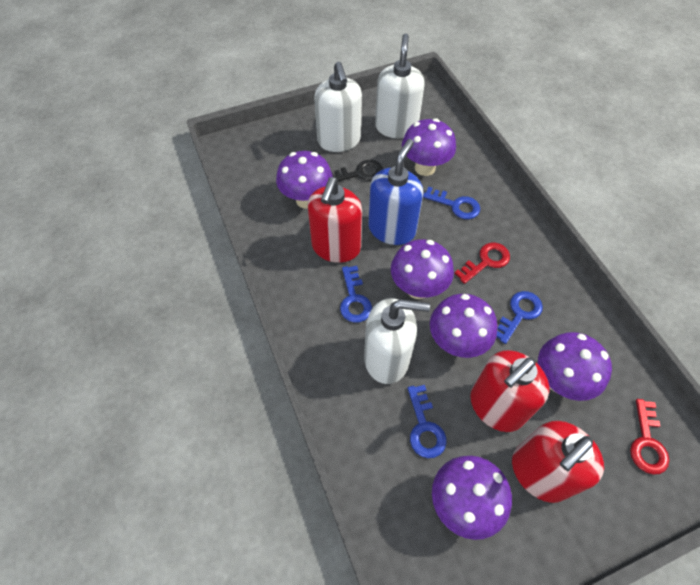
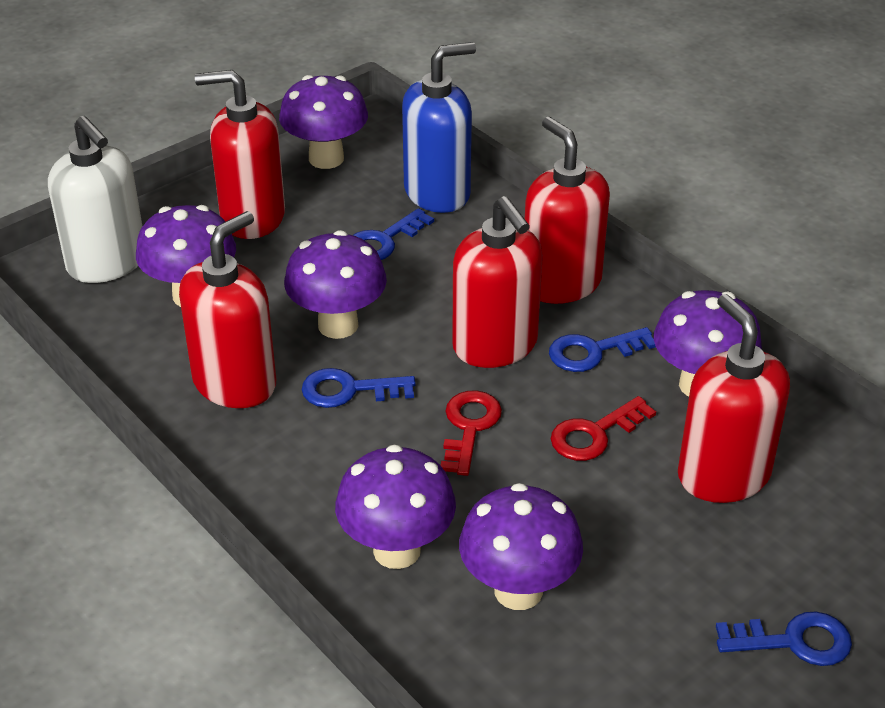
black key: 1 -> 0
red soap dispenser: 3 -> 5
white soap dispenser: 3 -> 1

